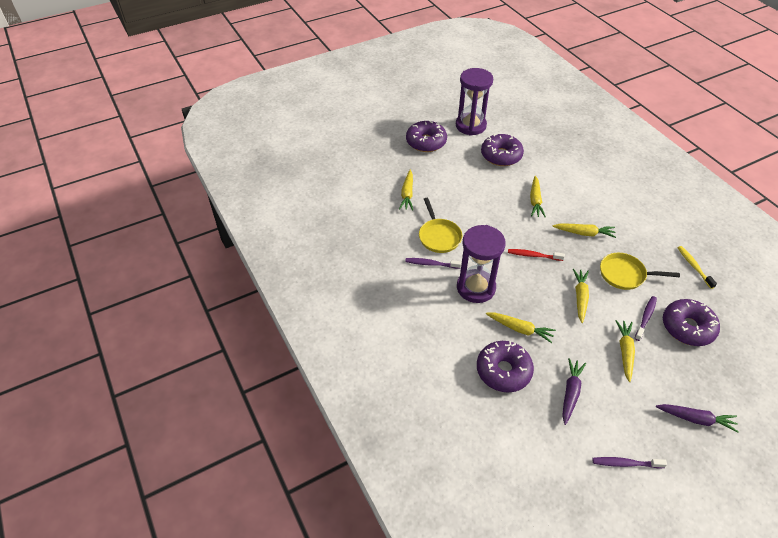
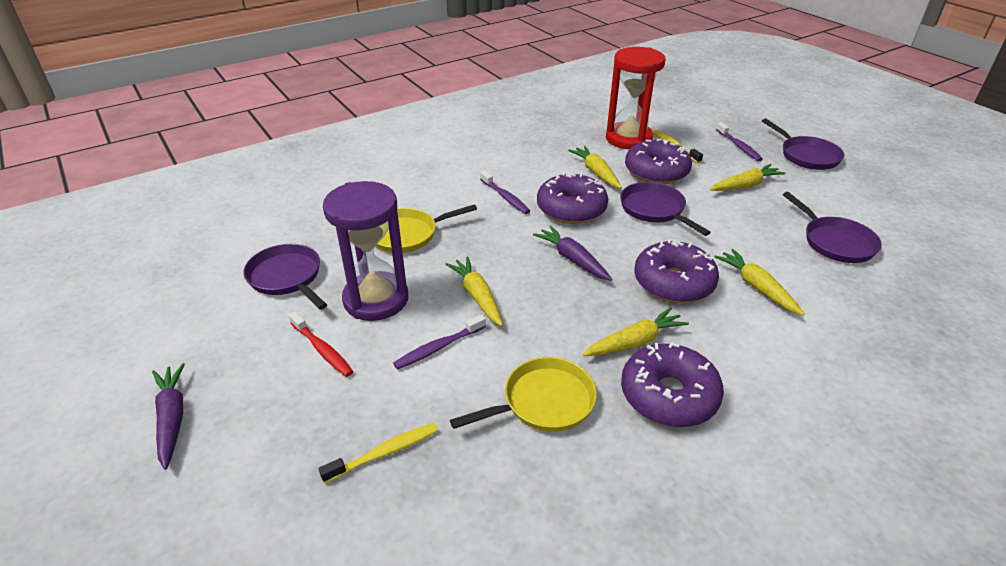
purple hourglass: 2 -> 1
purple pan: 0 -> 4
red hourglass: 0 -> 1
yellow carrot: 6 -> 5
yellow toothbrush: 1 -> 2

